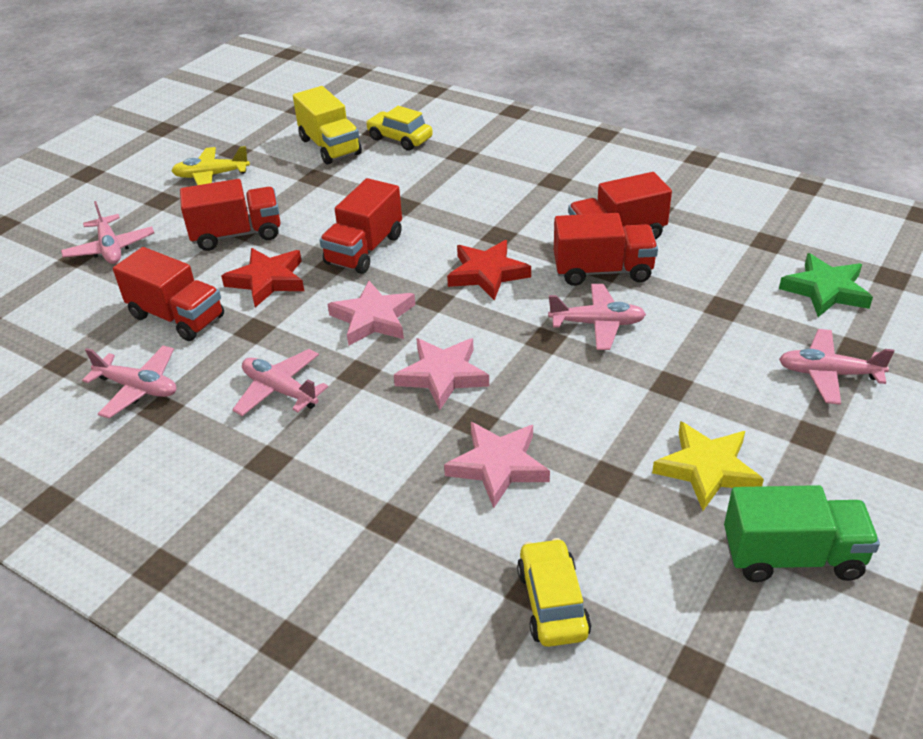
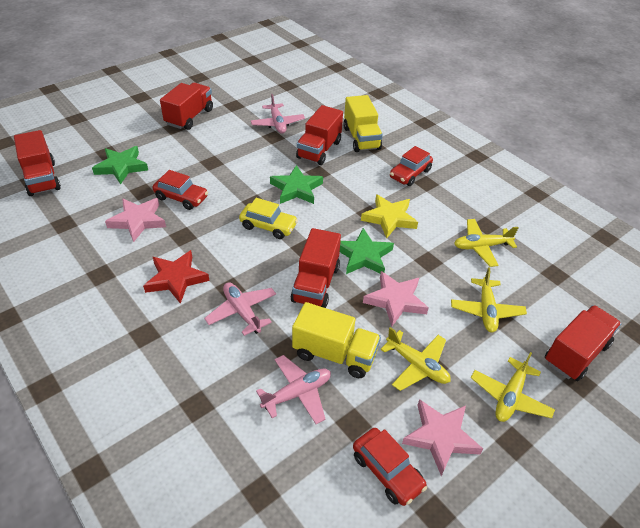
green star: 1 -> 3
green truck: 1 -> 0
pink plane: 5 -> 3
red car: 0 -> 3
red star: 2 -> 1
yellow car: 2 -> 1
yellow plane: 1 -> 4
yellow truck: 1 -> 2

